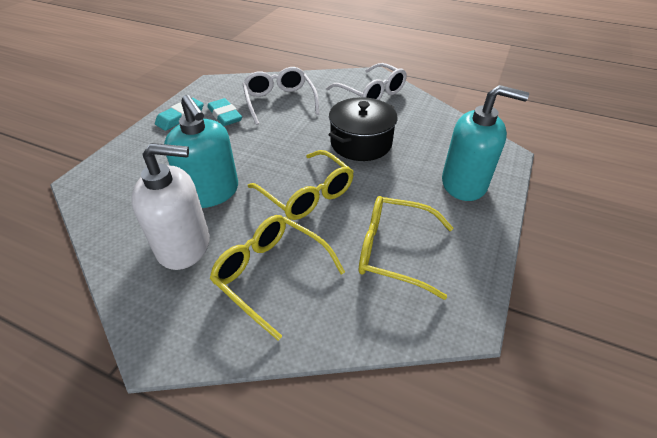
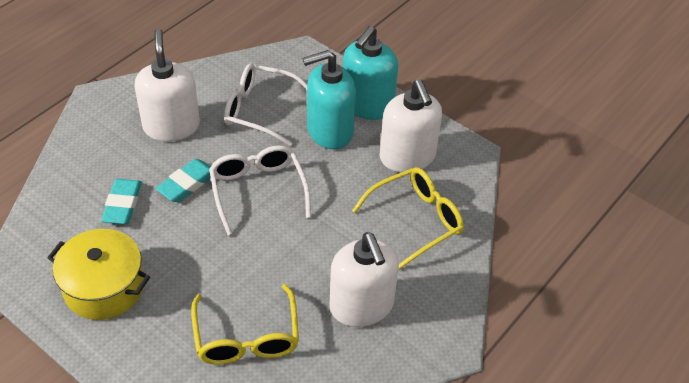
black pot: 1 -> 0
white soap dispenser: 1 -> 3
yellow glasses: 3 -> 2
yellow pot: 0 -> 1

